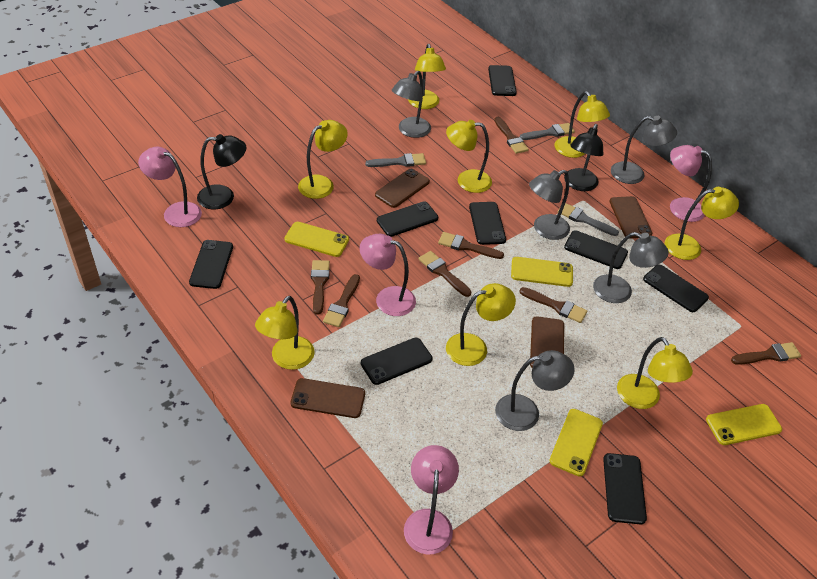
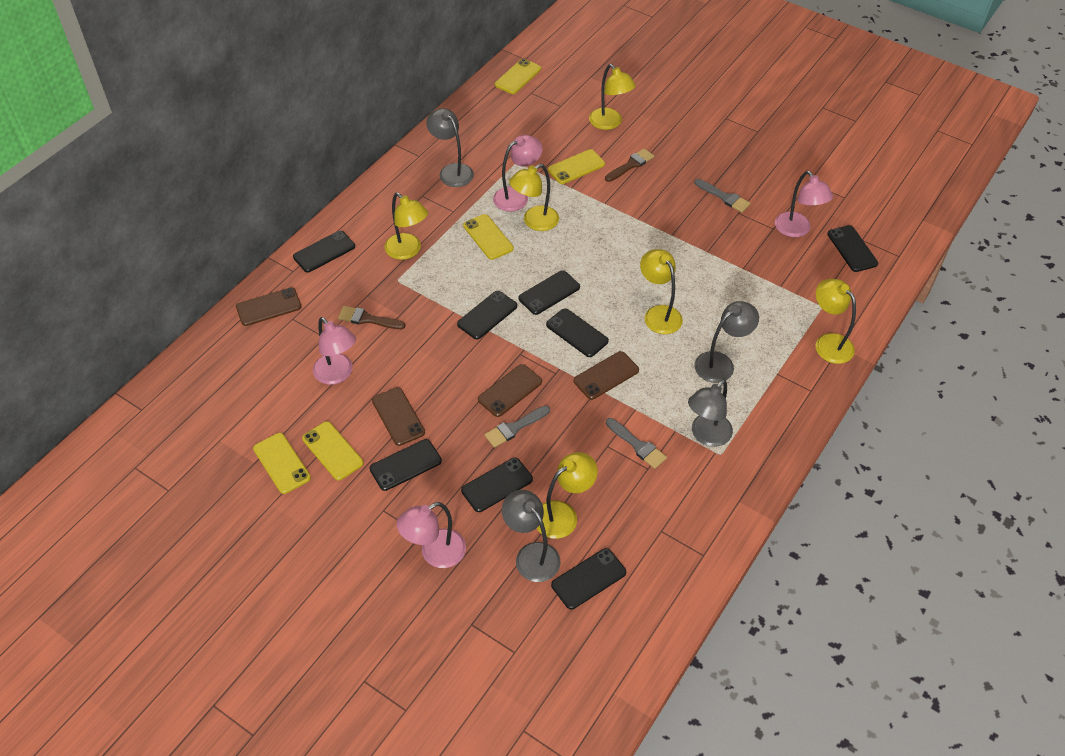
black lamp: 2 -> 0
brown brush: 7 -> 2
grey lamp: 5 -> 4
yellow lamp: 8 -> 6
yellow phone: 4 -> 5

